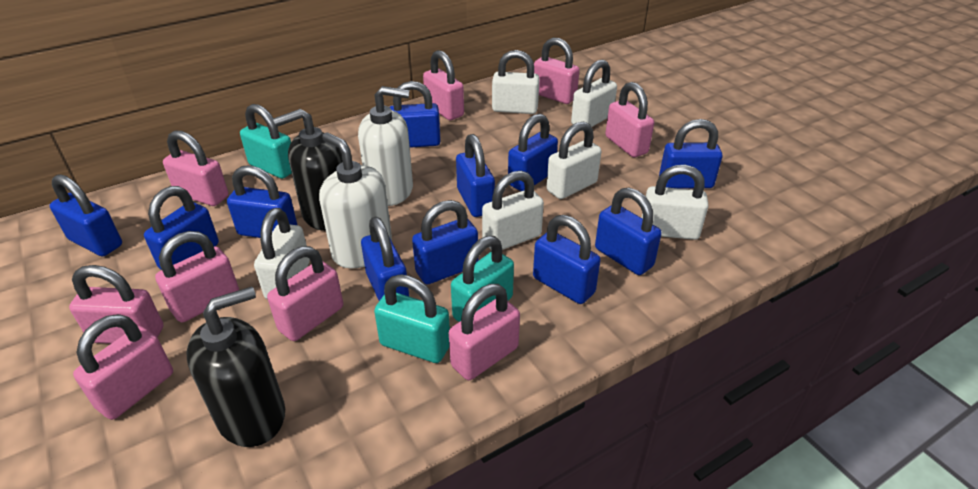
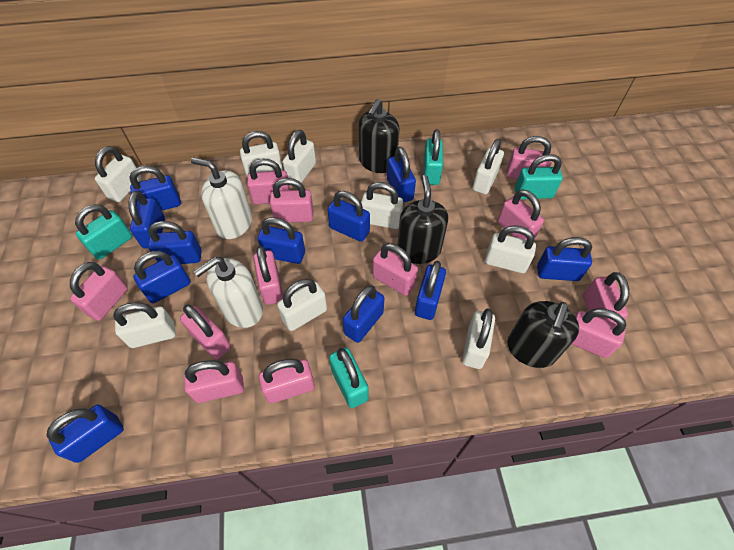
black soap dispenser: 2 -> 3
pink padlock: 9 -> 12
turquoise padlock: 3 -> 4
white padlock: 6 -> 9

